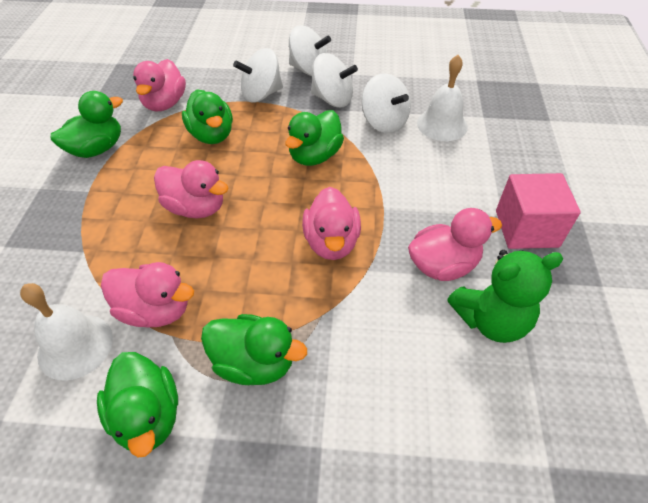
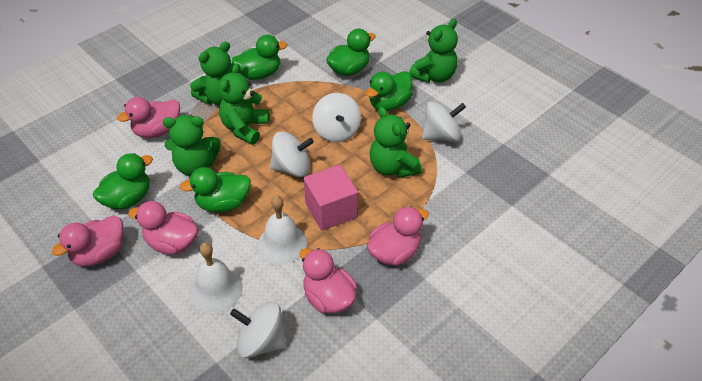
green teddy bear: 1 -> 5

